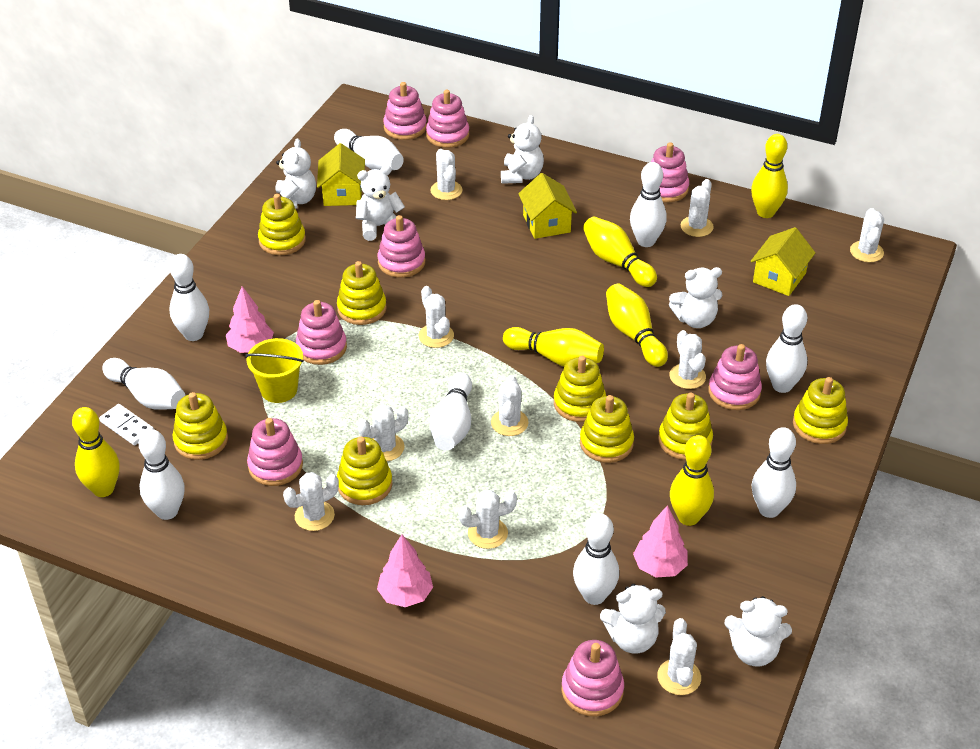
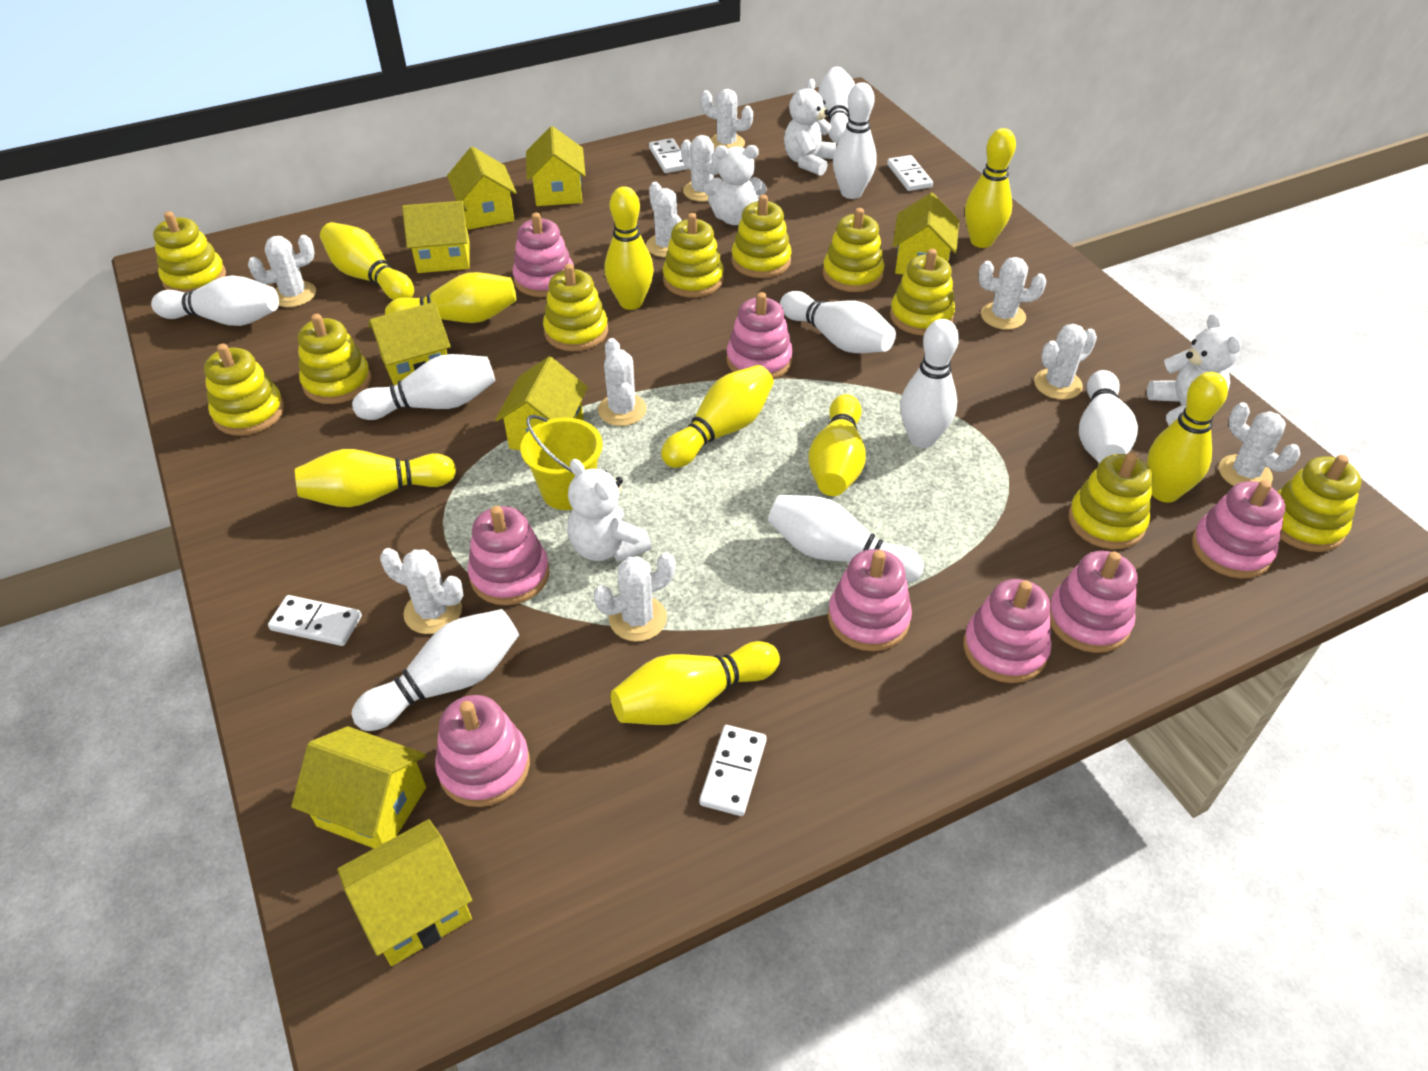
pink tree: 3 -> 0
white domino: 1 -> 4
white teddy bear: 6 -> 4
yellow bowling pin: 6 -> 9
yellow house: 3 -> 8
yellow stacking toy: 8 -> 10

